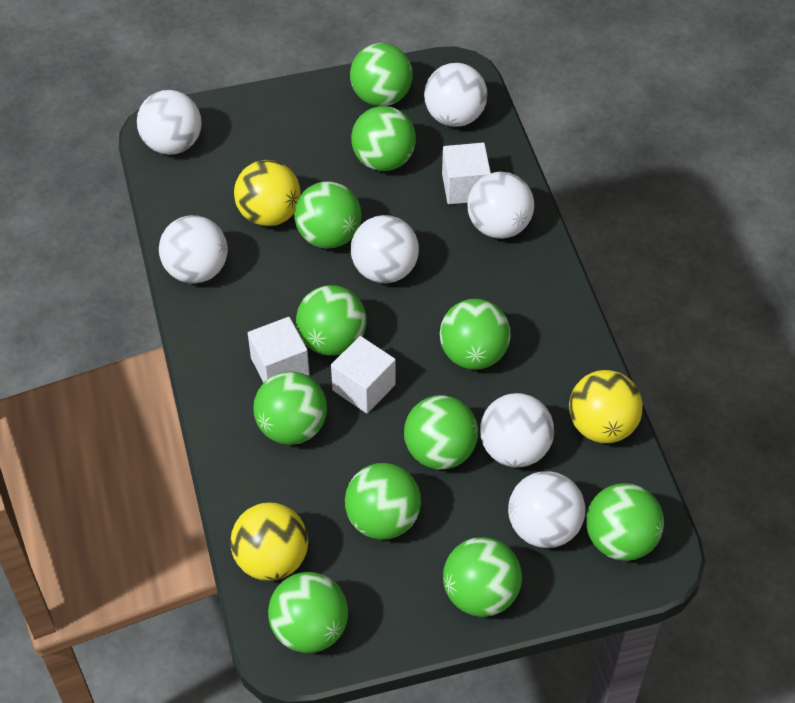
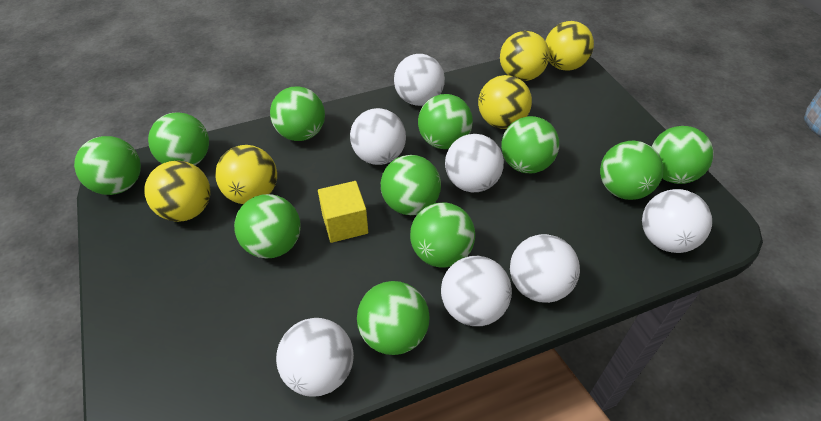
white cube: 3 -> 0
yellow ball: 3 -> 5
yellow cube: 0 -> 1

